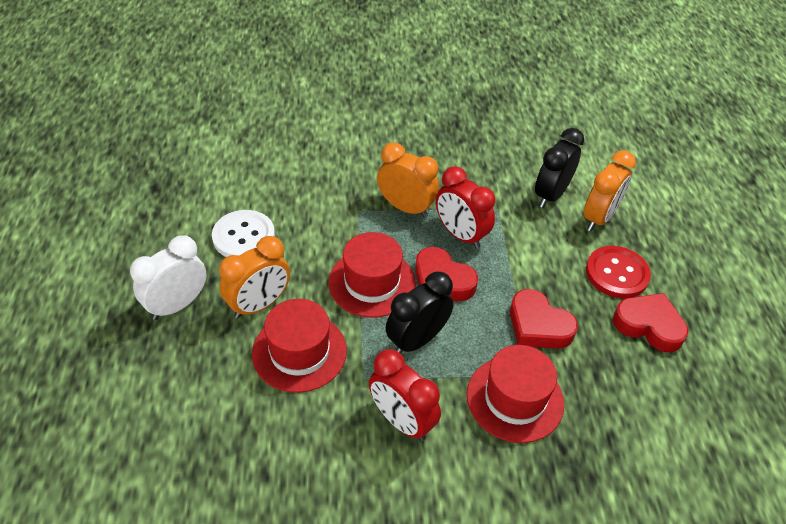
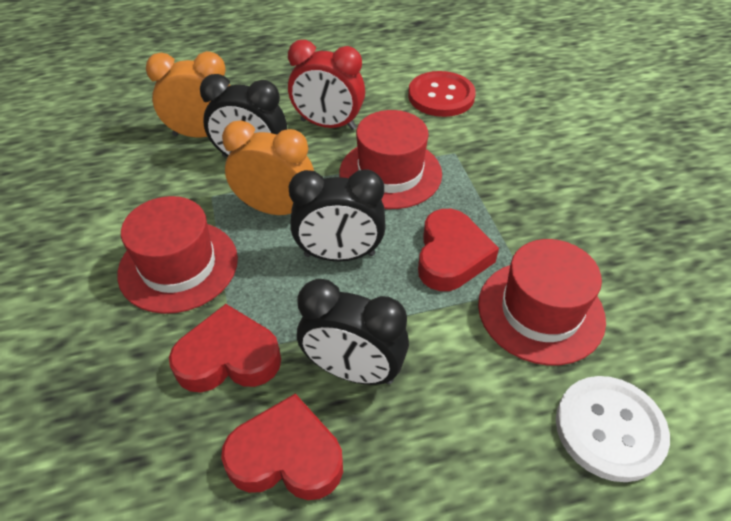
black clock: 2 -> 3
orange clock: 3 -> 2
red clock: 2 -> 1
white clock: 1 -> 0

